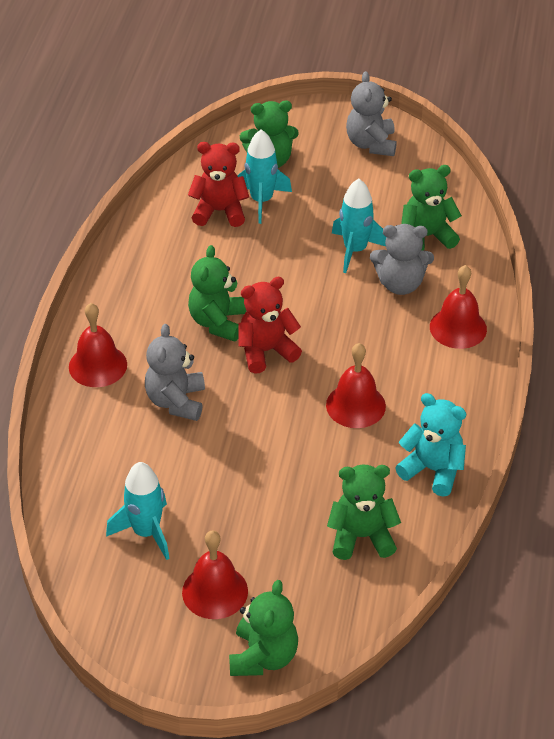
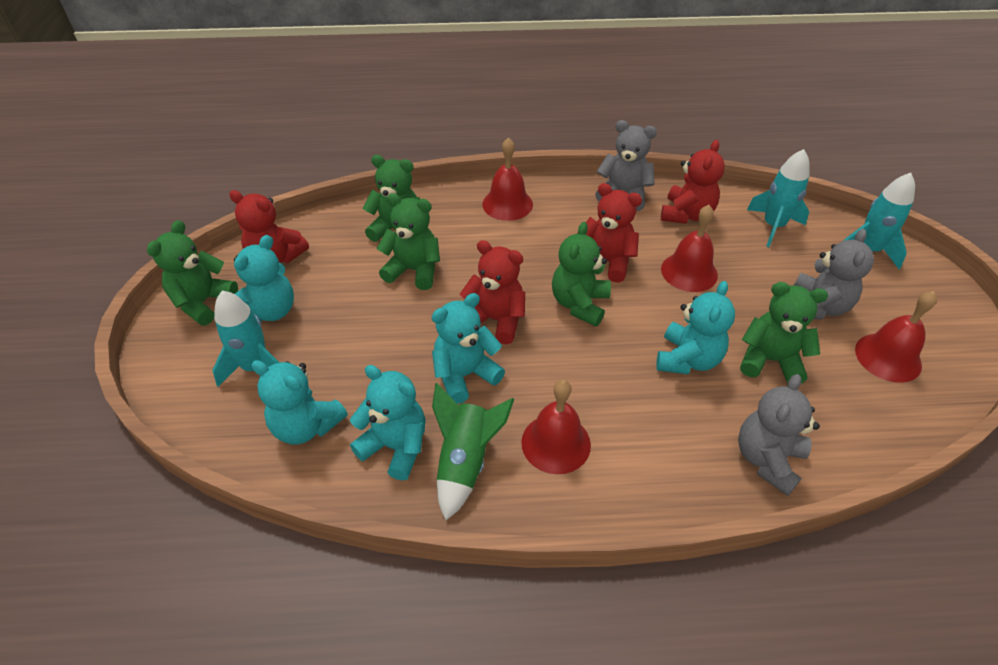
green rocket: 0 -> 1
red teddy bear: 2 -> 4
turquoise teddy bear: 1 -> 5

